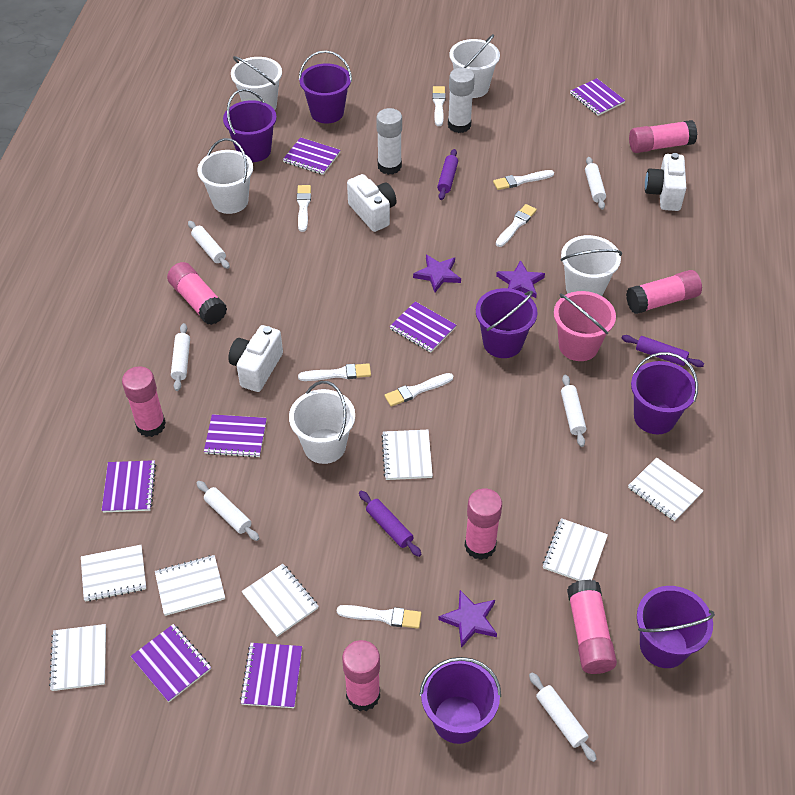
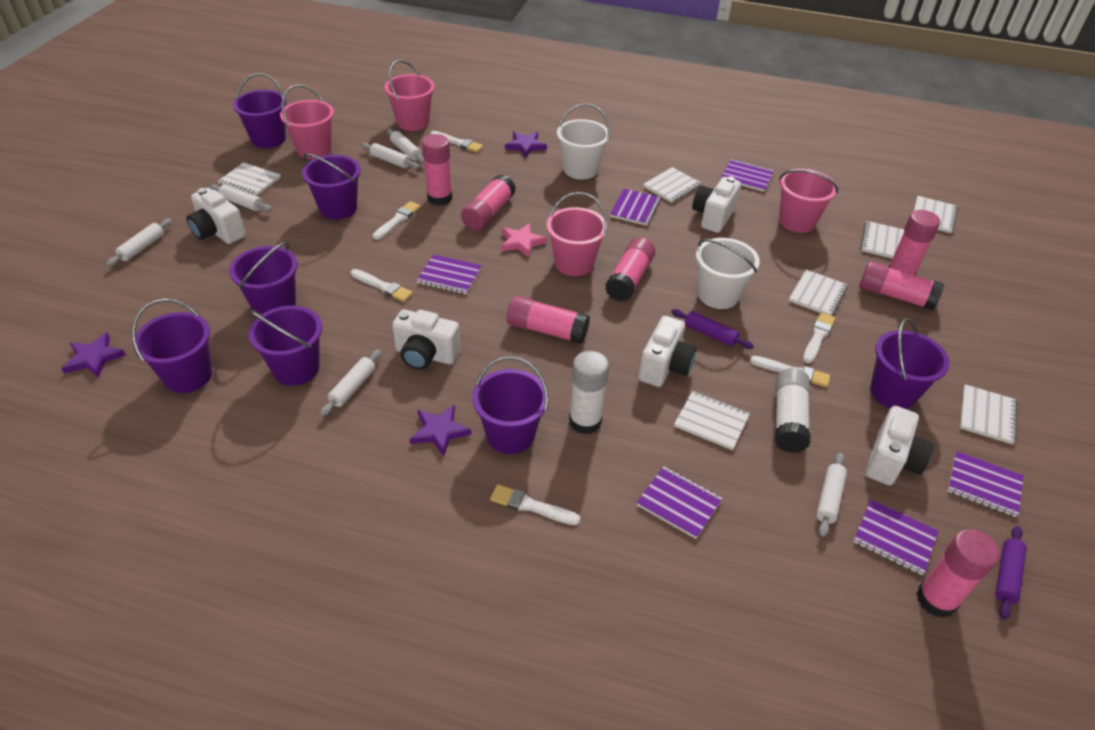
pink bucket: 1 -> 4
pink star: 0 -> 1
purple bucket: 6 -> 7
purple notebook: 7 -> 6
purple rolling pin: 3 -> 2
white brush: 7 -> 6
white bucket: 5 -> 2
white camera: 3 -> 5

